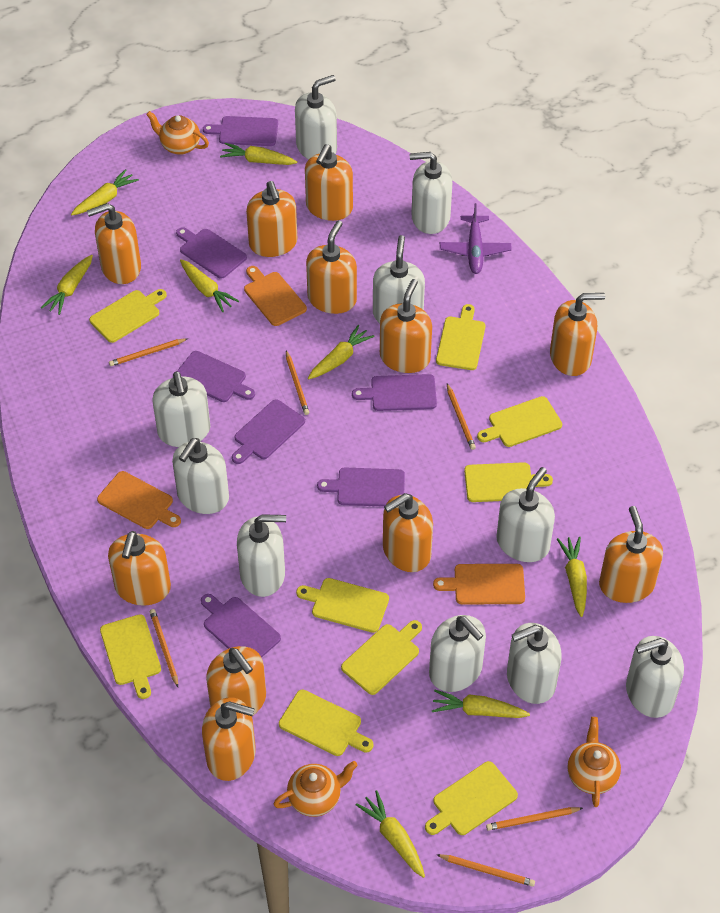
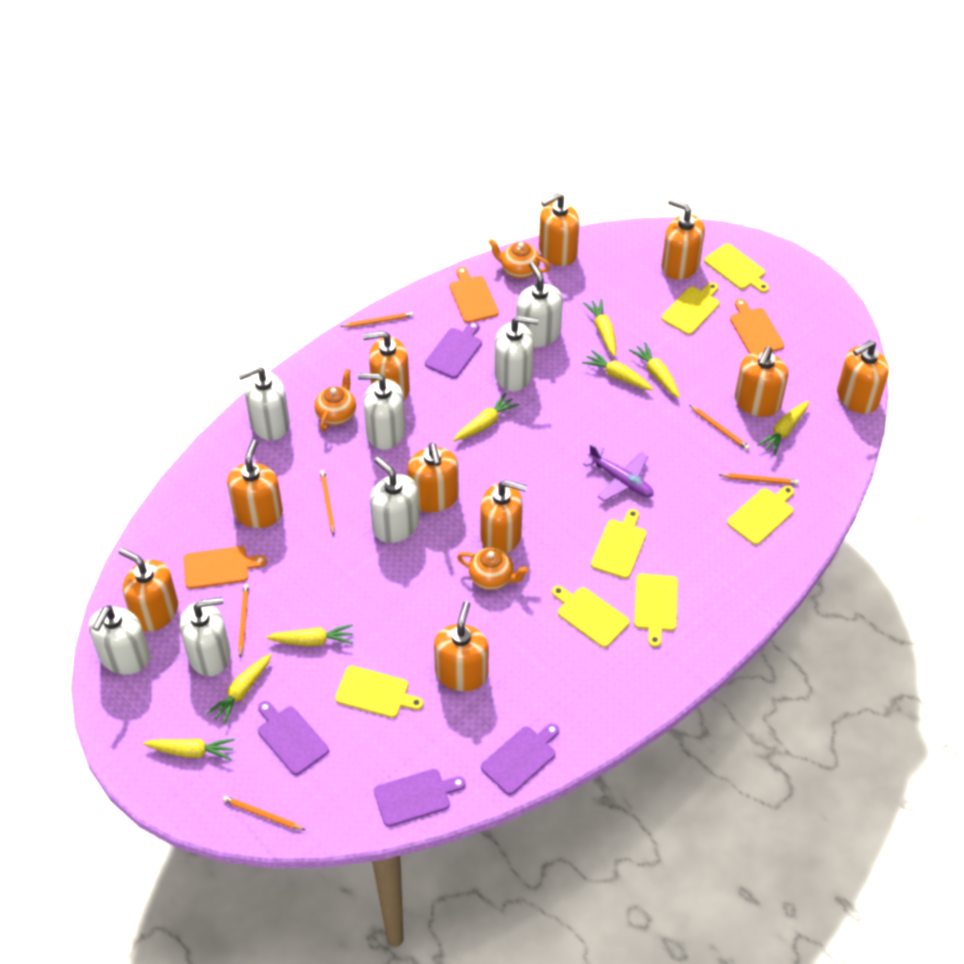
orange soap dispenser: 11 -> 10
purple cutting board: 7 -> 4
white soap dispenser: 10 -> 7
yellow cutting board: 9 -> 7

